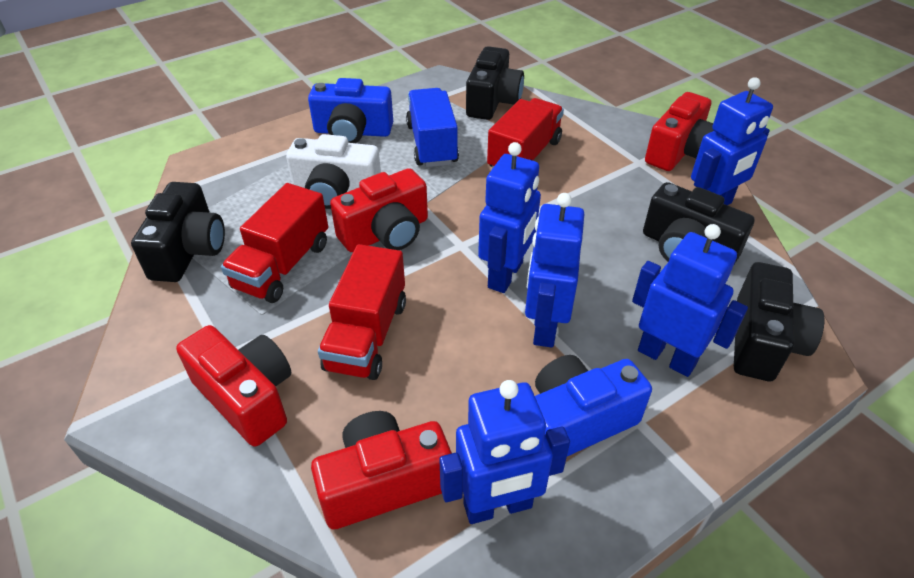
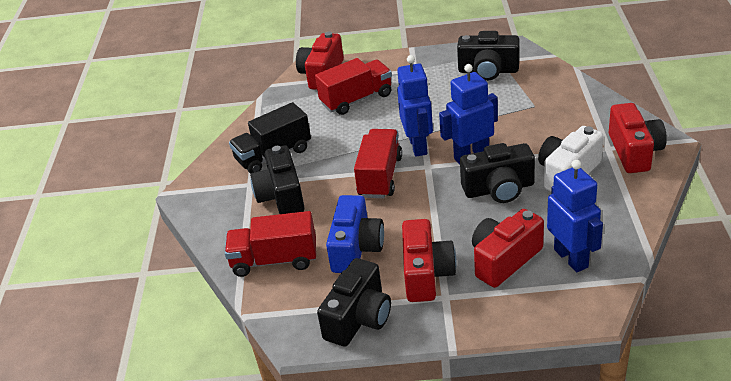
black truck: 0 -> 1
blue camera: 2 -> 1
blue robot: 5 -> 3
blue truck: 1 -> 0

